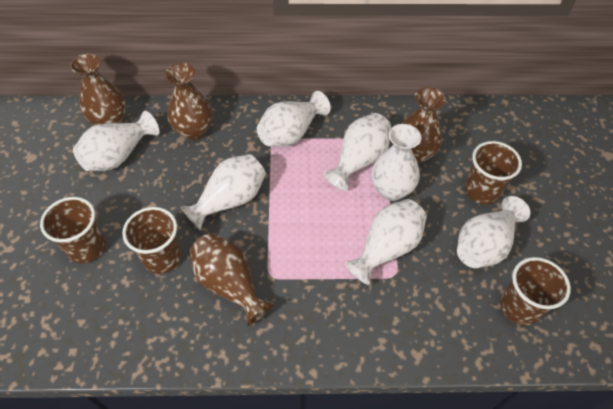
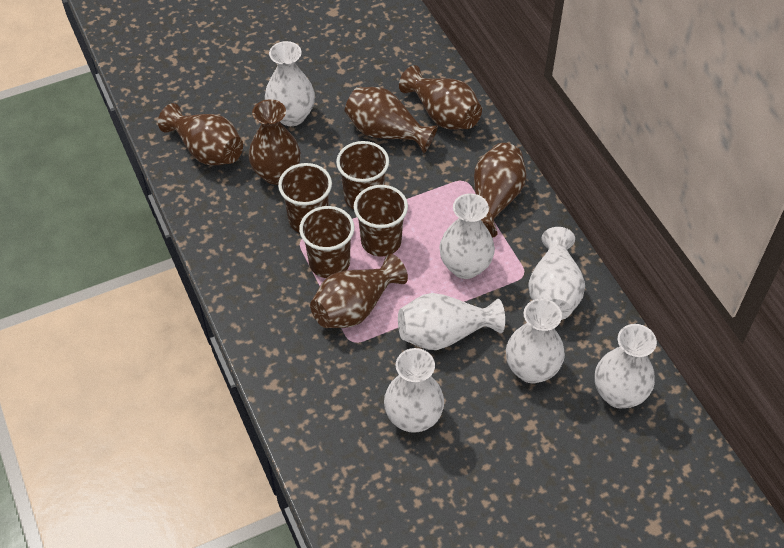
brown vase: 4 -> 6

